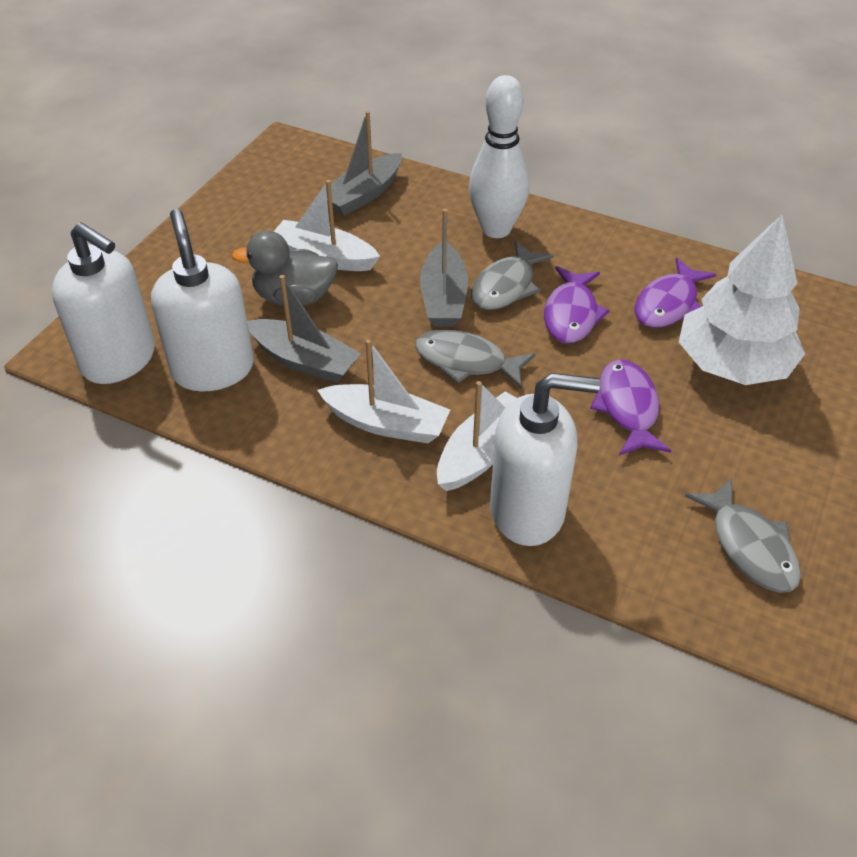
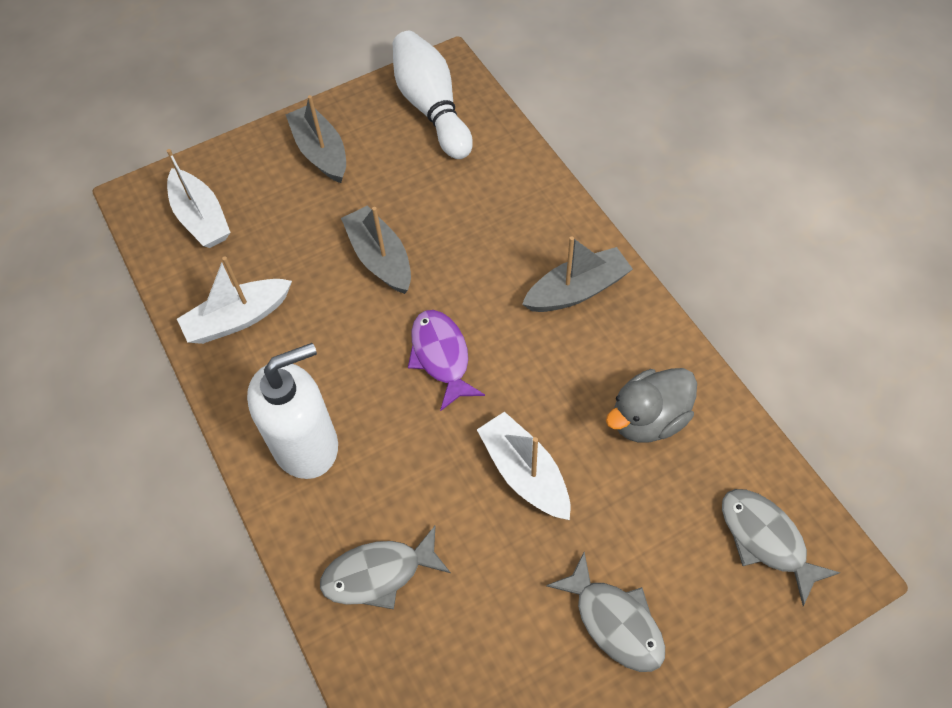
purple fish: 3 -> 1
white soap dispenser: 3 -> 1
white tree: 1 -> 0

